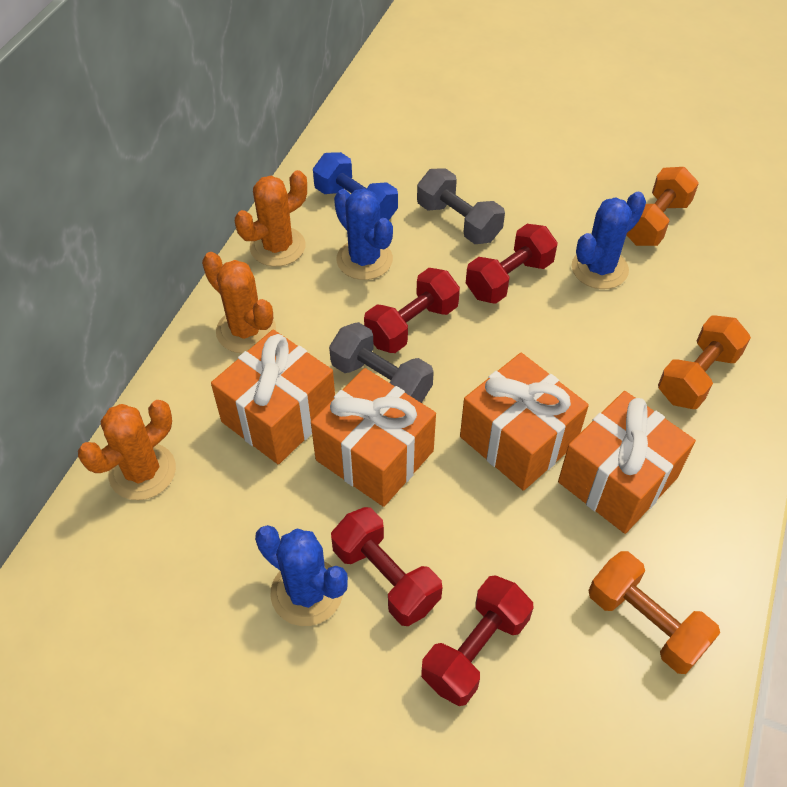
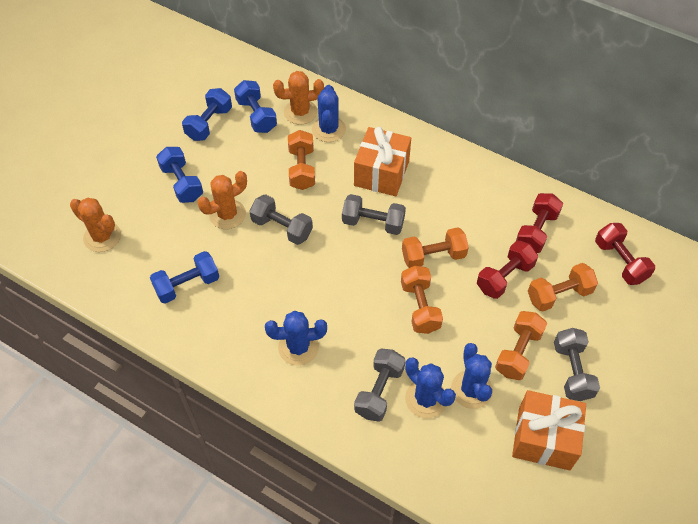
blue cactus: 3 -> 4
blue dumbbell: 1 -> 4
grey dumbbell: 2 -> 4
orange dumbbell: 3 -> 5
orange gift: 4 -> 2
red dumbbell: 4 -> 3

